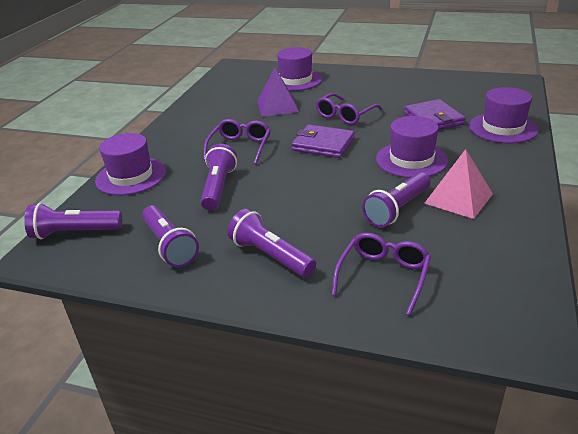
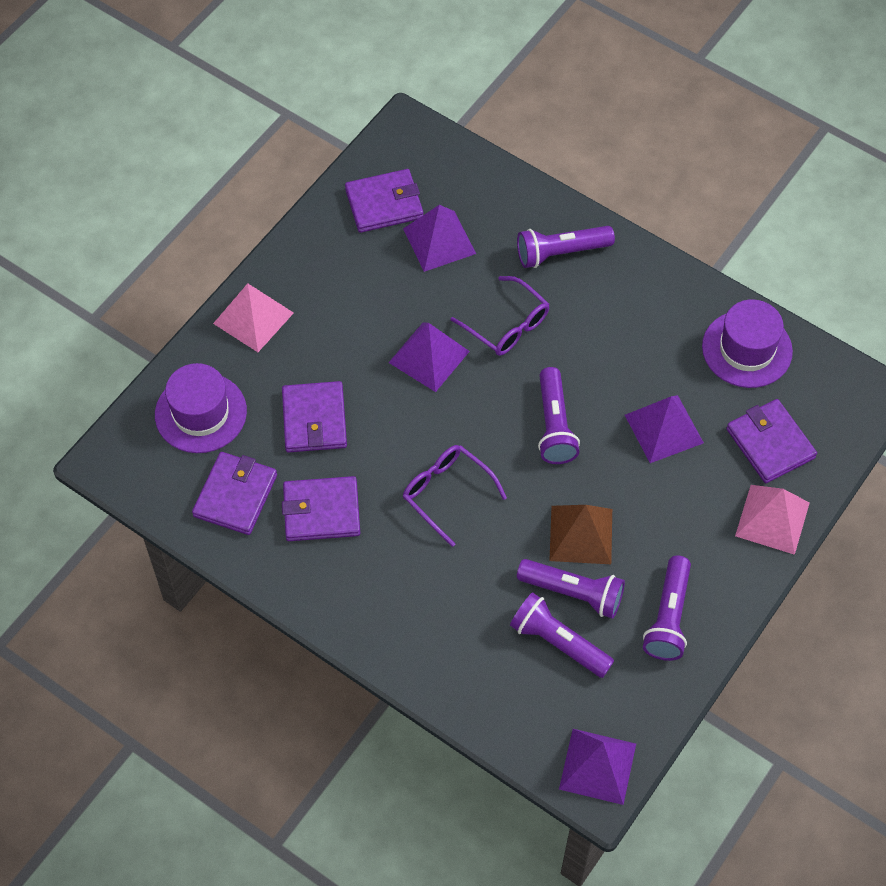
brown pyramid: 0 -> 1
pink pyramid: 1 -> 2
purple glasses: 3 -> 2
purple hat: 4 -> 2
purple pyramid: 1 -> 4
purple wallet: 2 -> 5

